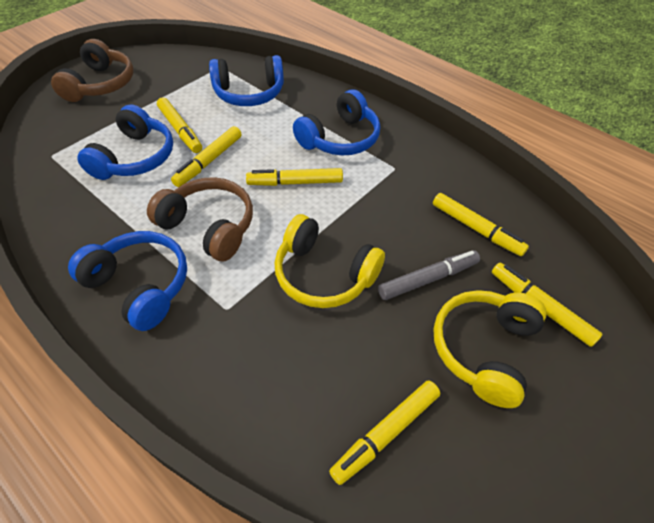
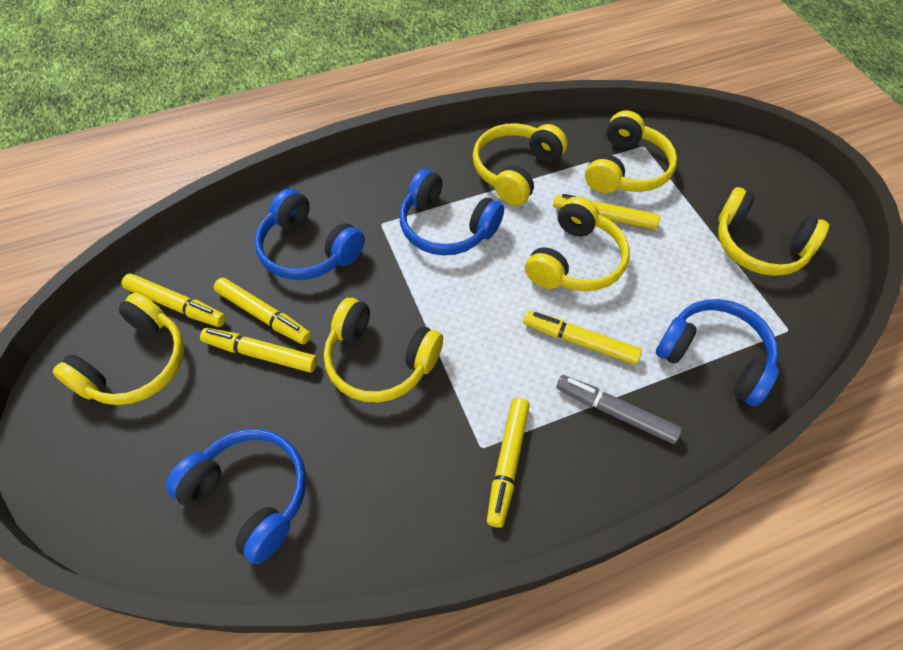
brown headphones: 2 -> 0
yellow headphones: 2 -> 6

